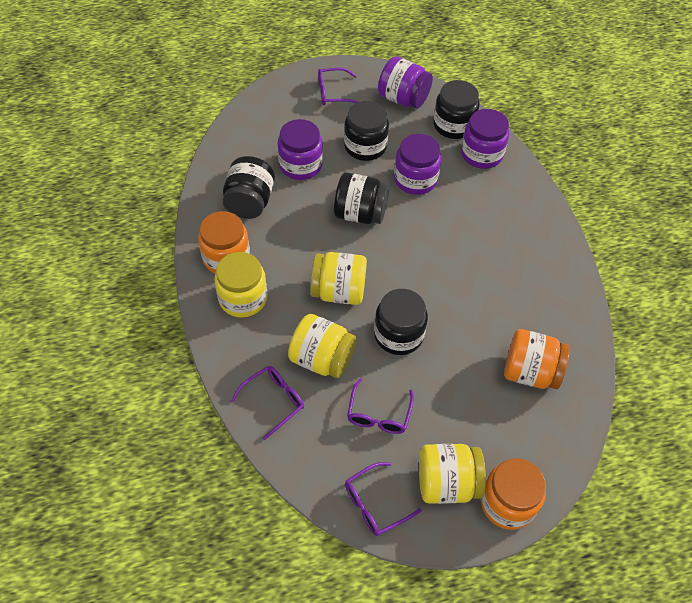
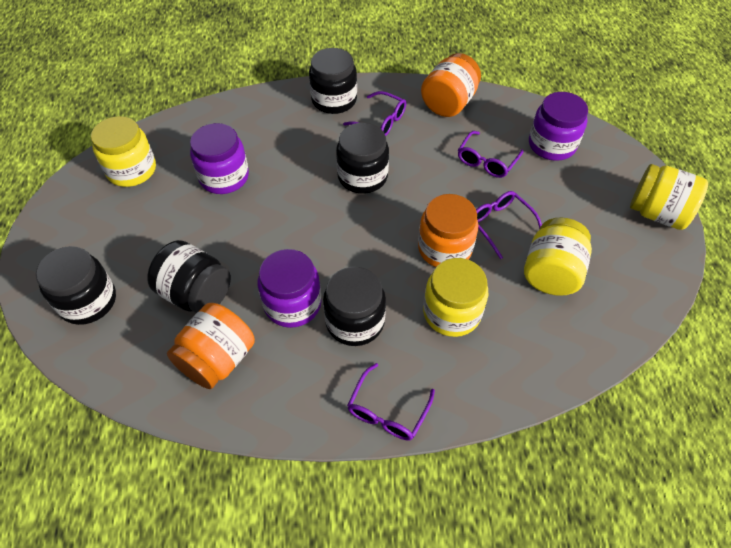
purple jar: 4 -> 3

